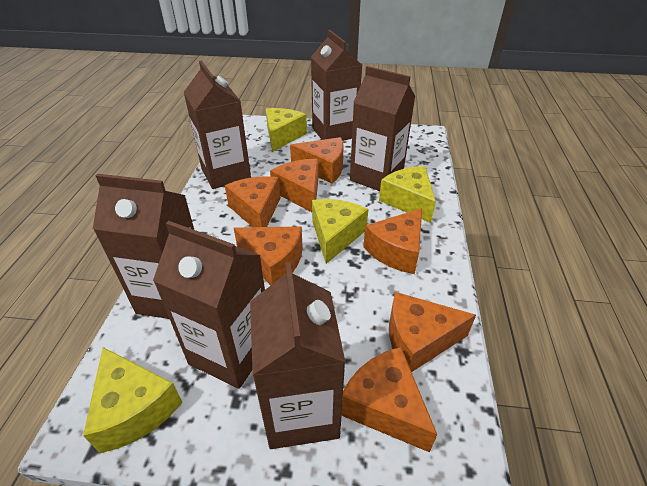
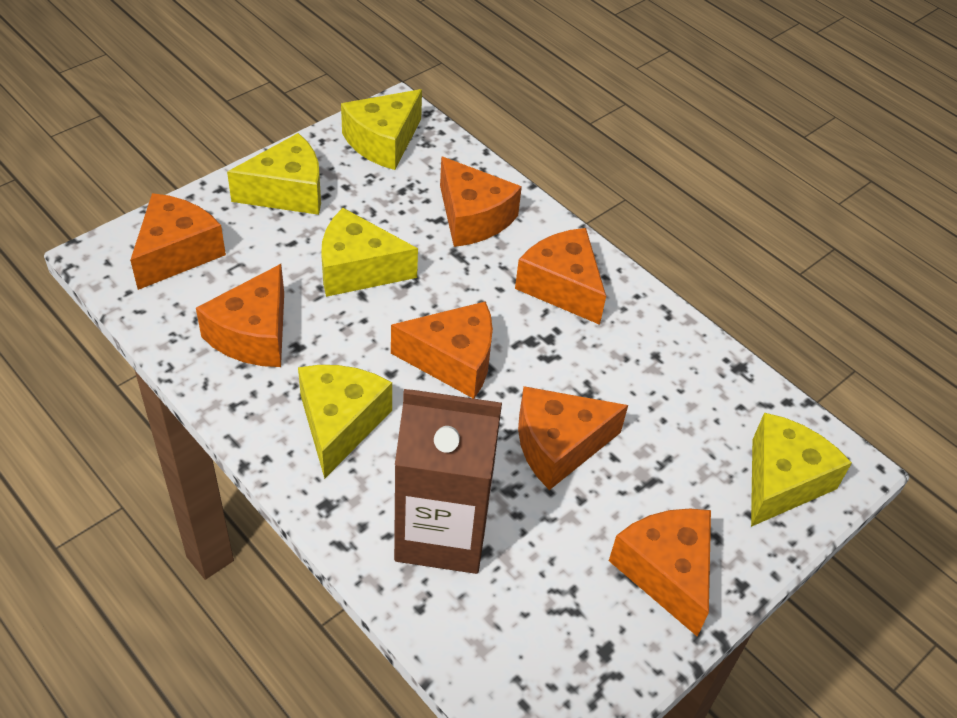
brown carton: 6 -> 1
yellow cheese: 4 -> 5

